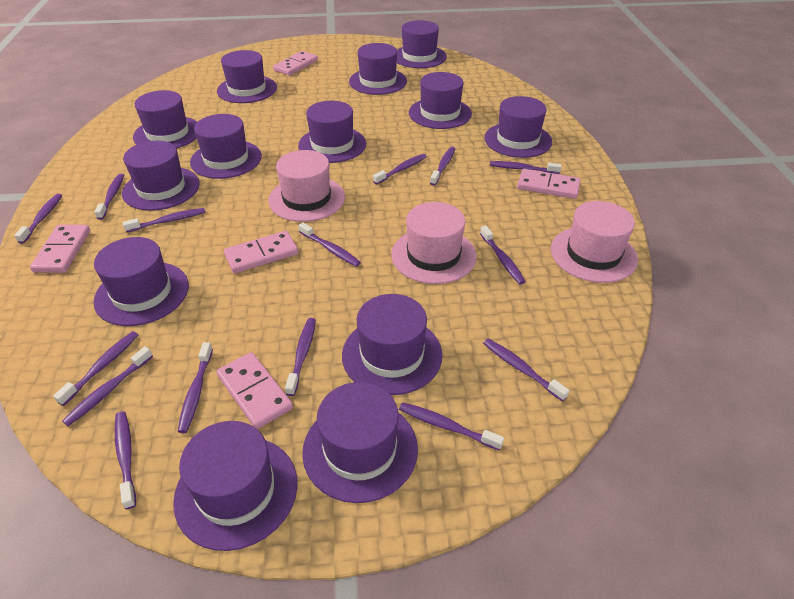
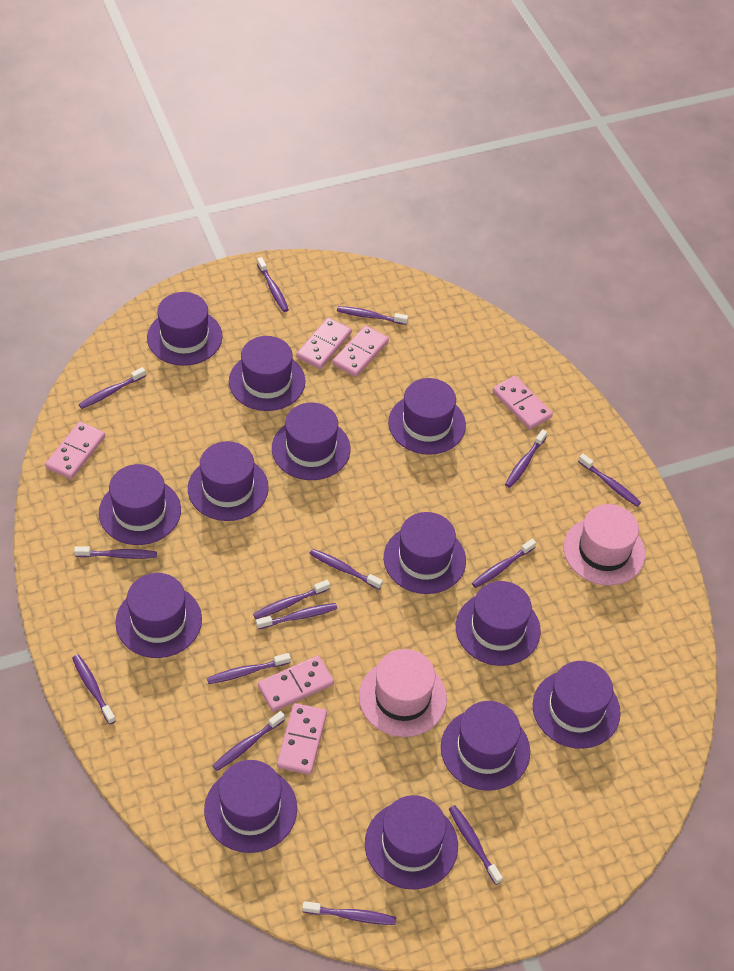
pink domino: 5 -> 6
pink hat: 3 -> 2

